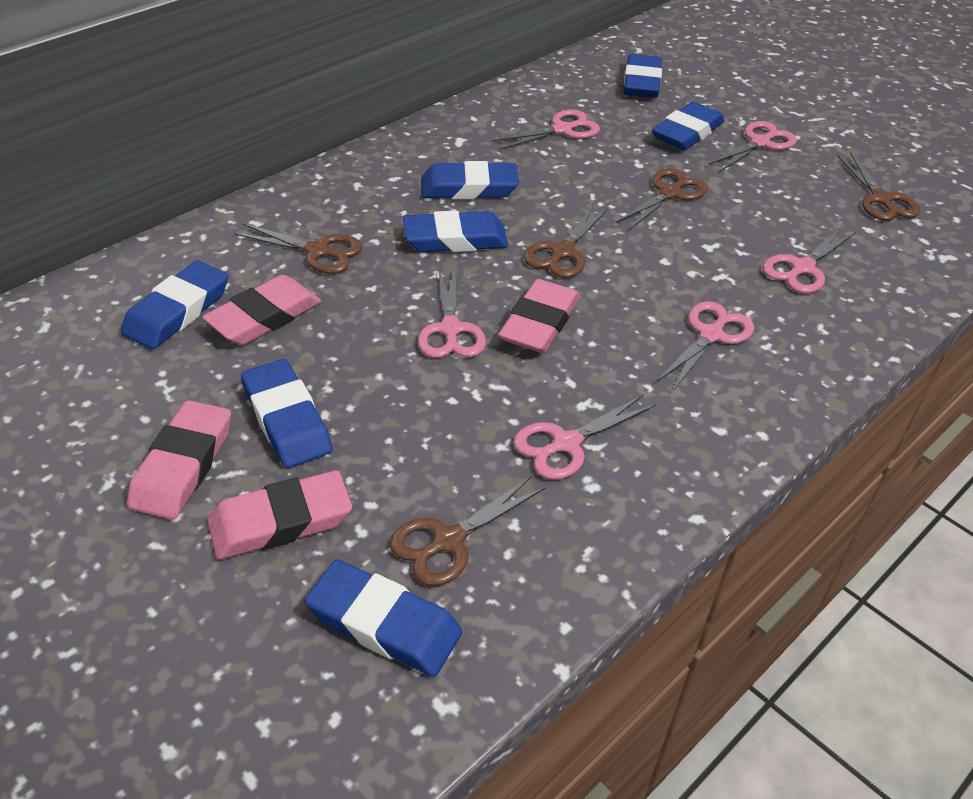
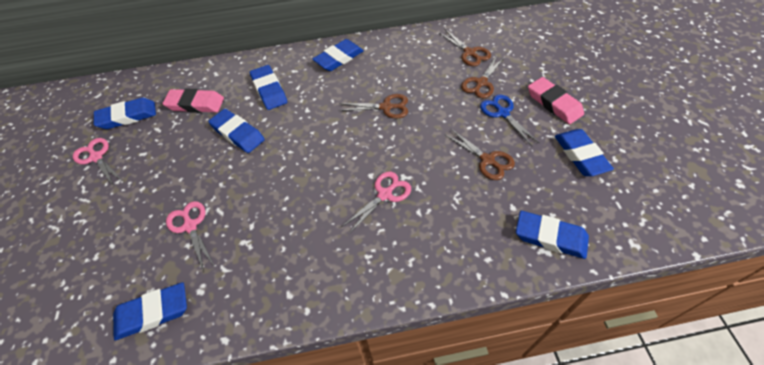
blue scissors: 0 -> 1
brown scissors: 5 -> 4
pink eraser: 4 -> 2
pink scissors: 6 -> 3

